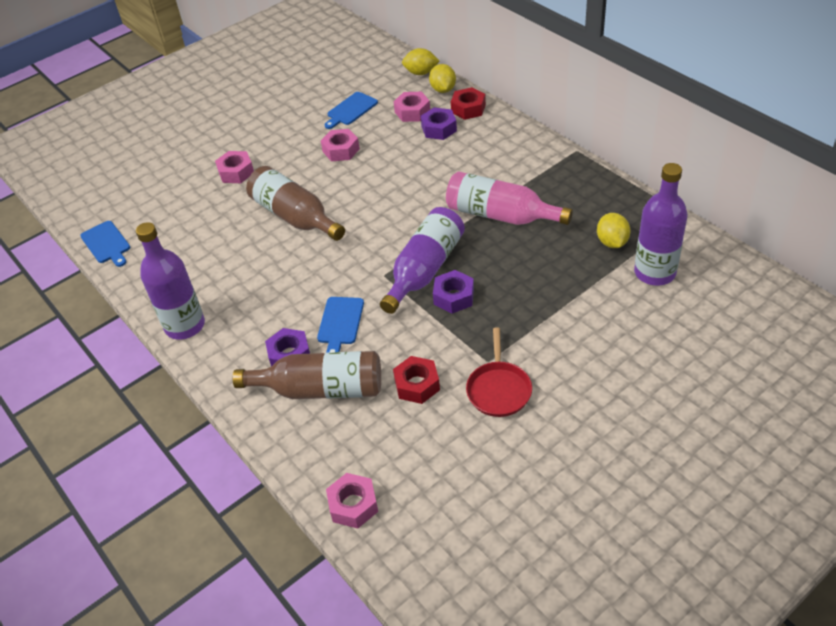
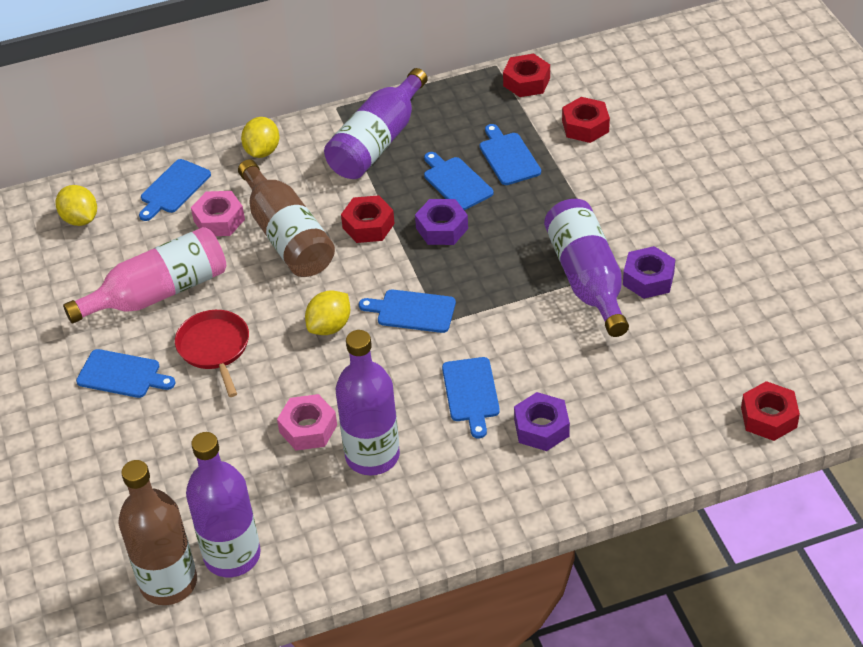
blue cutting board: 3 -> 6
pink nut: 4 -> 2
purple bottle: 3 -> 4
red nut: 2 -> 4

